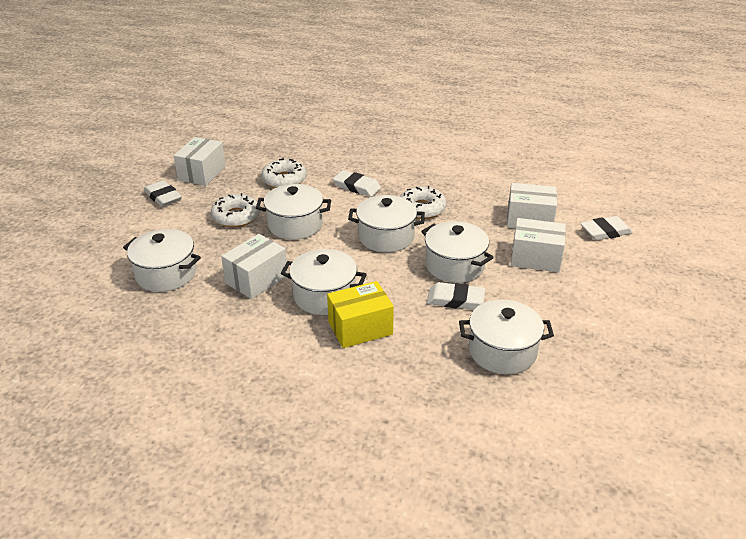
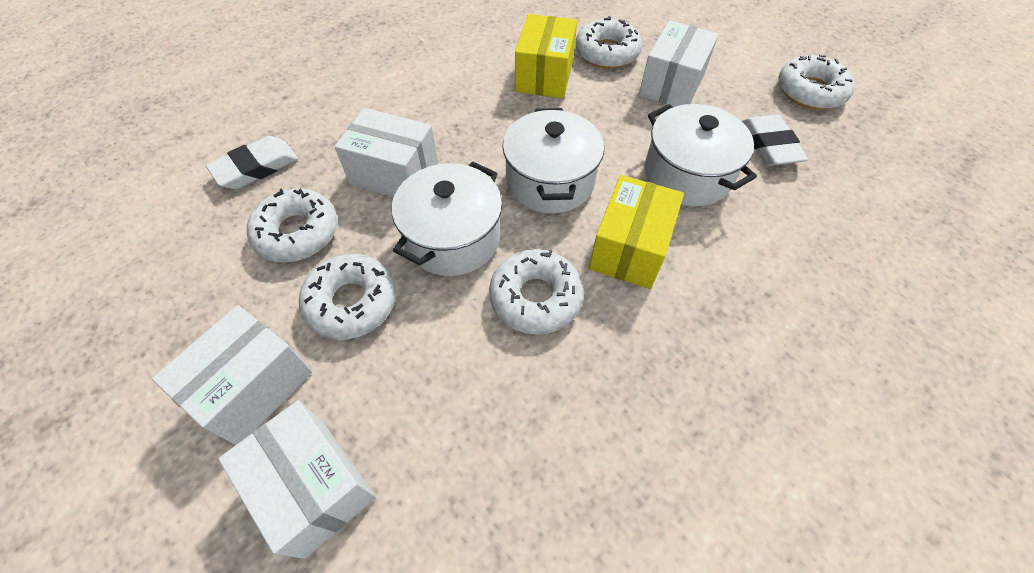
white donut: 3 -> 5
white eraser: 4 -> 2
white pot: 6 -> 3
yellow box: 1 -> 2

